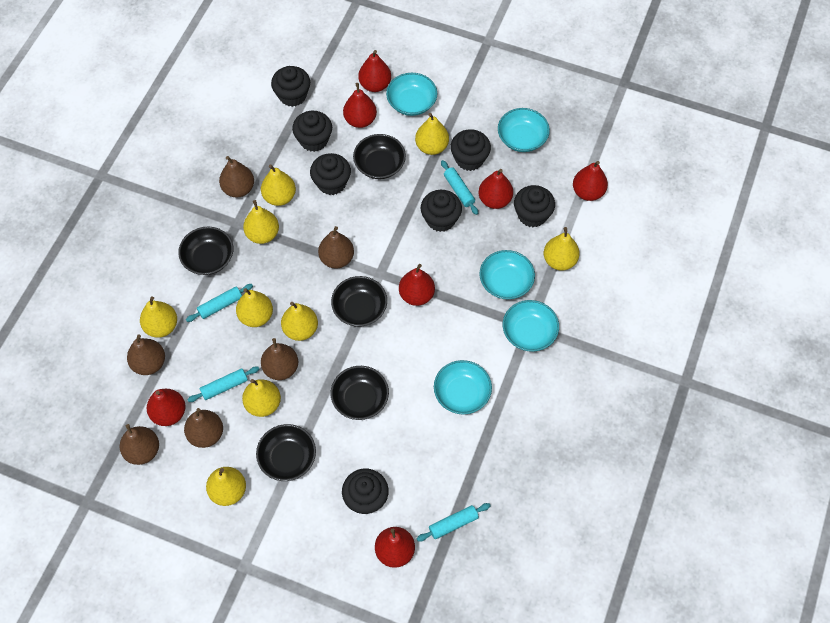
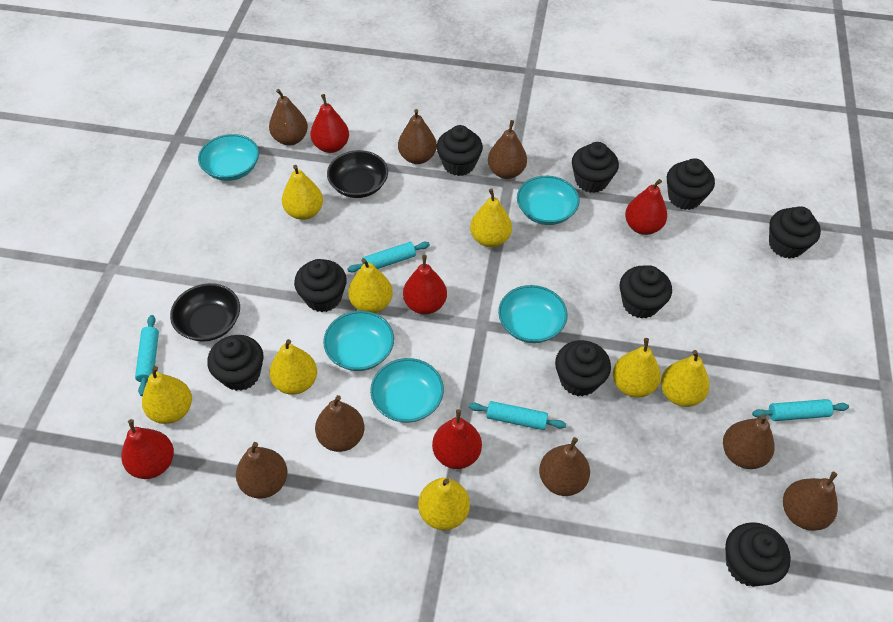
black bowl: 5 -> 2
black cupcake: 7 -> 9
brown pear: 6 -> 8
red pear: 7 -> 5
yellow pear: 9 -> 8

